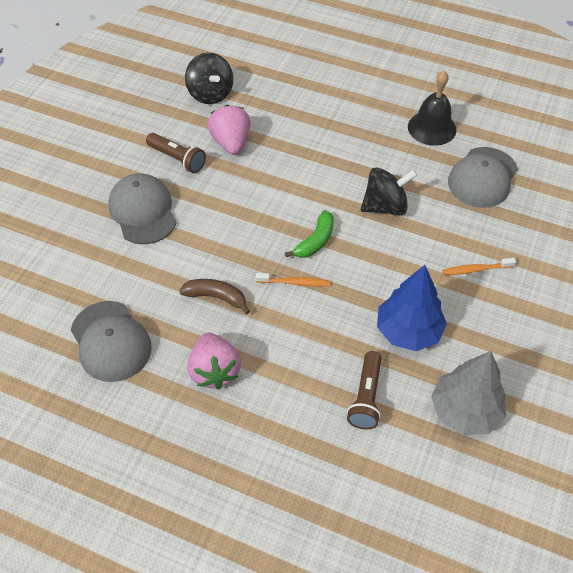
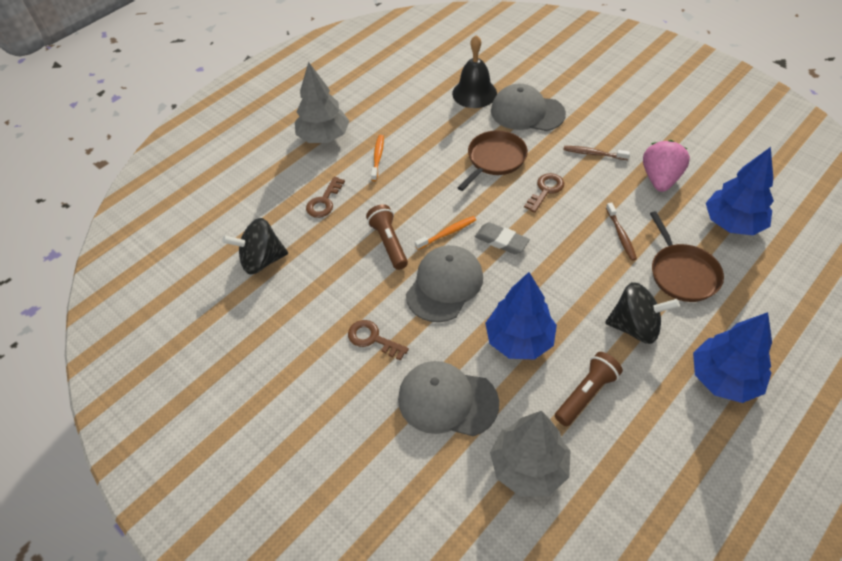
blue tree: 1 -> 3
brown banana: 1 -> 0
brown key: 0 -> 3
brown pan: 0 -> 2
brown toothbrush: 0 -> 2
green banana: 1 -> 0
grey eraser: 0 -> 1
grey tree: 1 -> 2
pink strawberry: 2 -> 1

